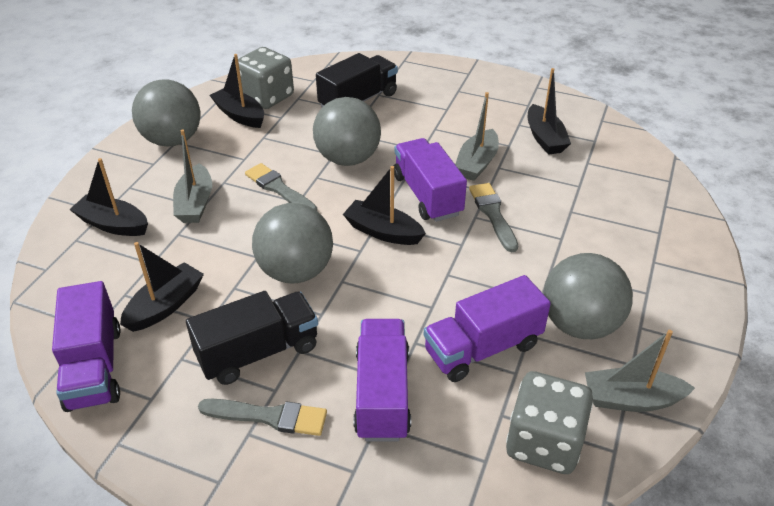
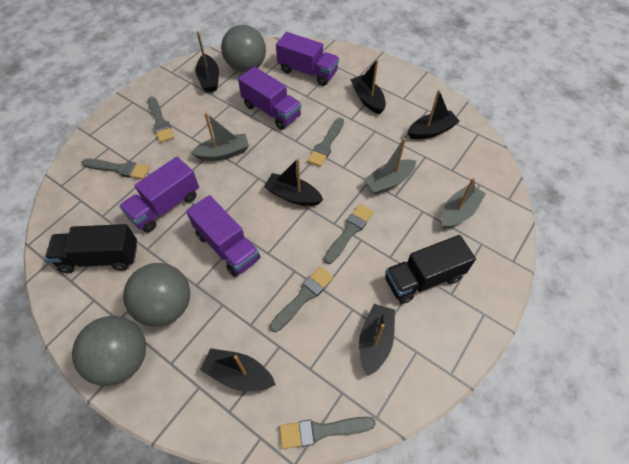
black boat: 5 -> 6
grey ball: 4 -> 3
grey brush: 3 -> 6
grey dice: 2 -> 0

